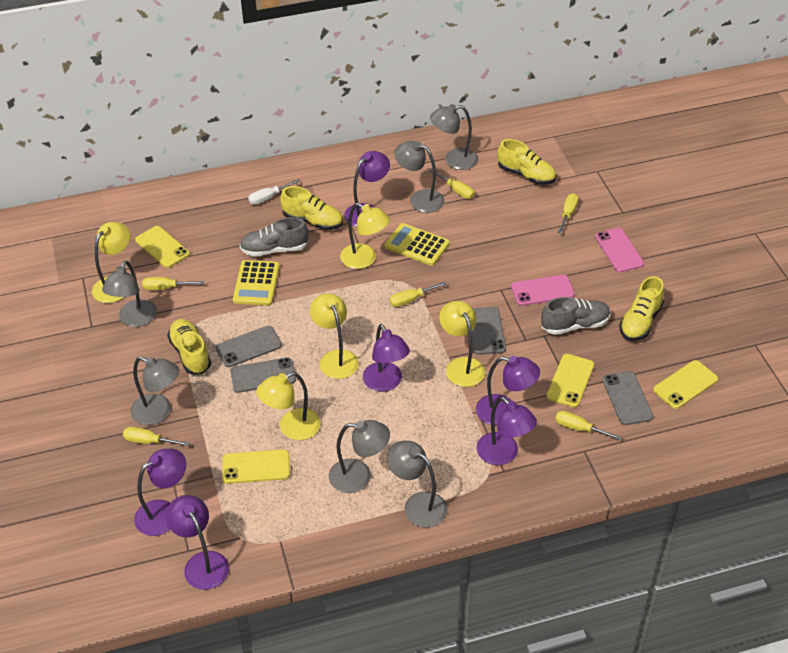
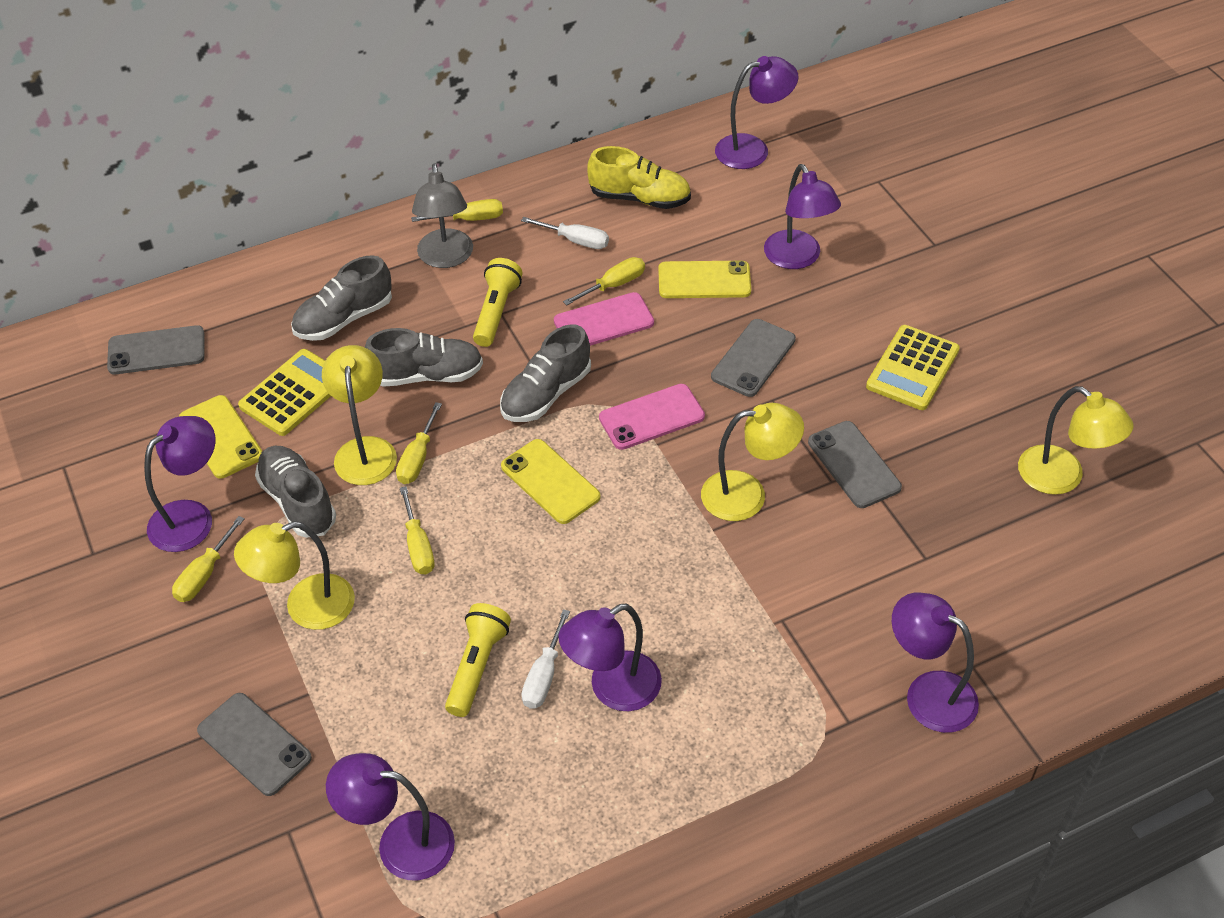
grey lamp: 6 -> 1
grey shoe: 2 -> 4
white screwdriver: 1 -> 2
yellow flashlight: 0 -> 2
yellow lamp: 5 -> 4
yellow phone: 4 -> 3
yellow screwdriver: 6 -> 5
yellow shoe: 4 -> 1

